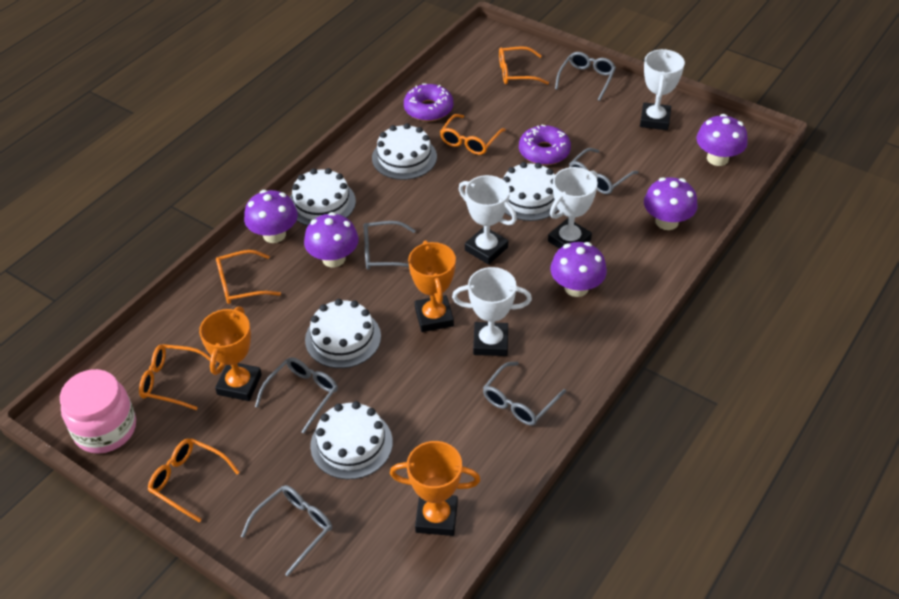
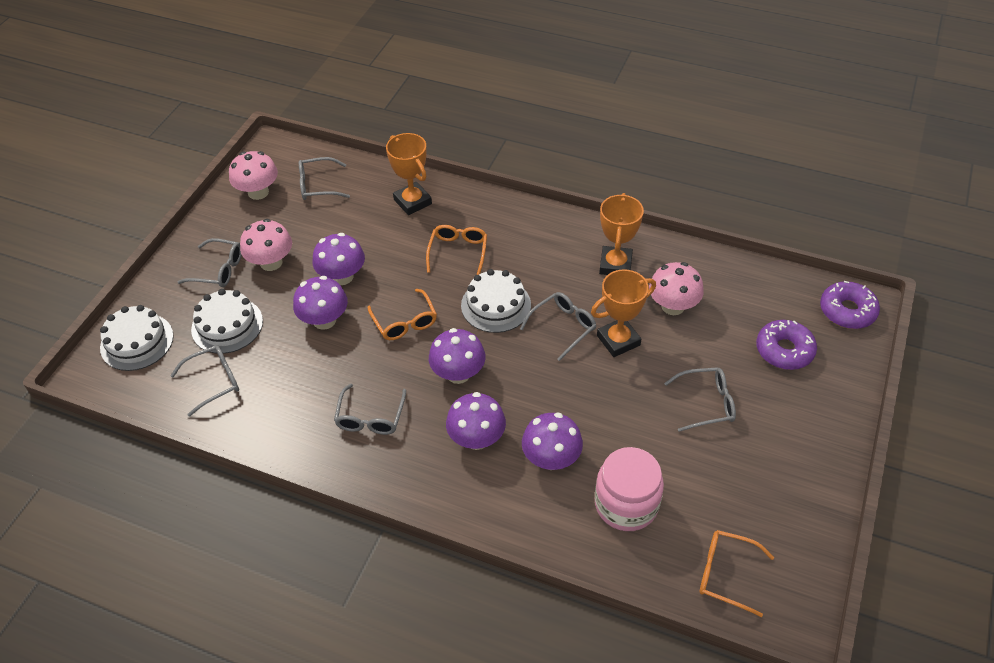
orange glasses: 5 -> 3
pink mushroom: 0 -> 3
white cake: 5 -> 3
white trophy: 4 -> 0

